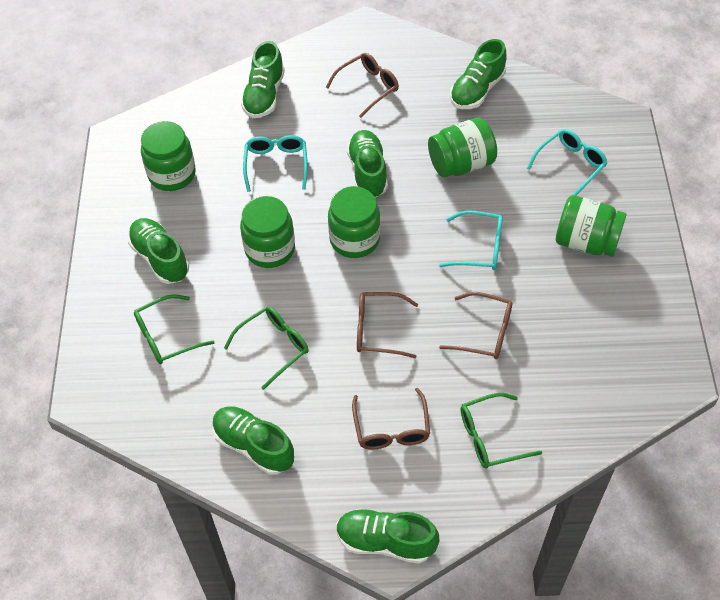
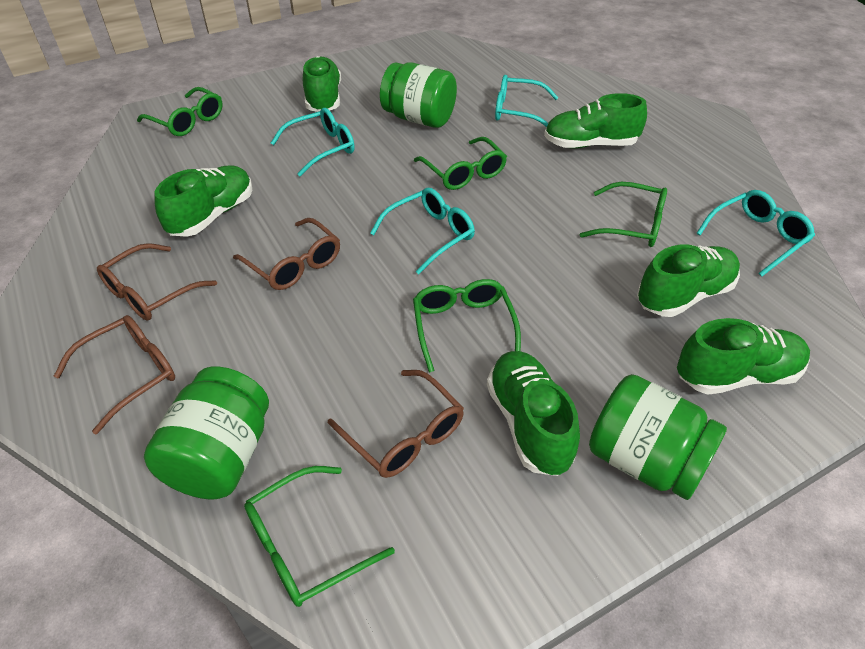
green glasses: 3 -> 5
green jar: 5 -> 3
turquoise glasses: 3 -> 4

